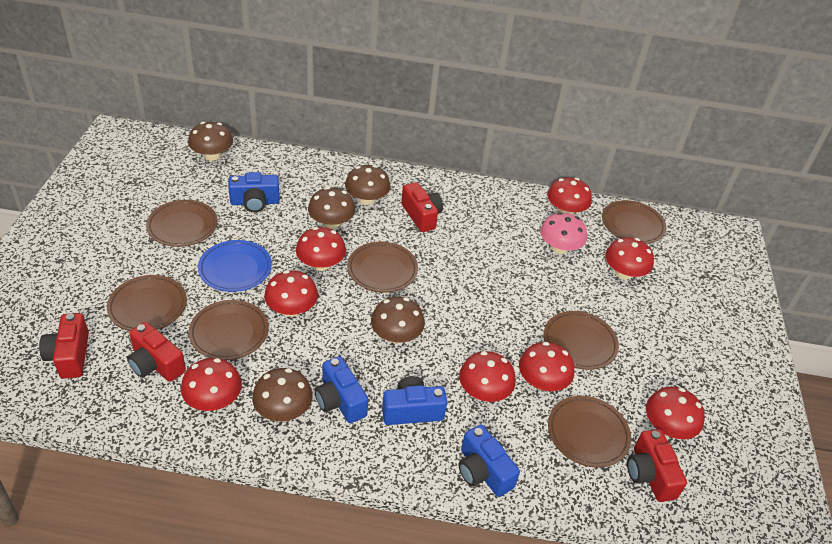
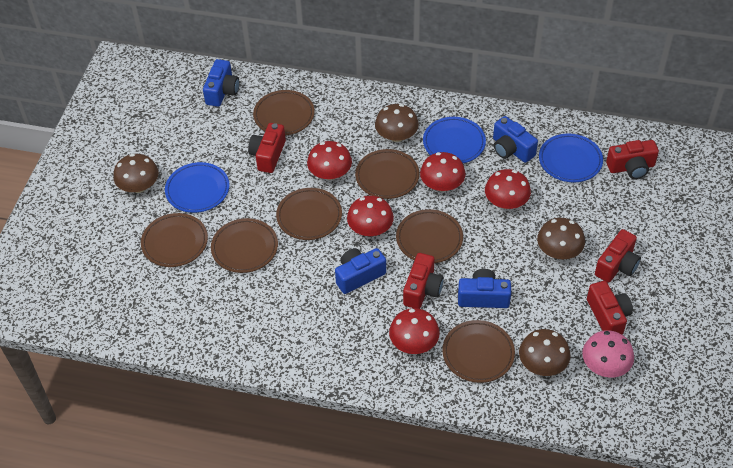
blue plate: 1 -> 3
brown mushroom: 5 -> 4
red camera: 4 -> 5
red mushroom: 8 -> 5

